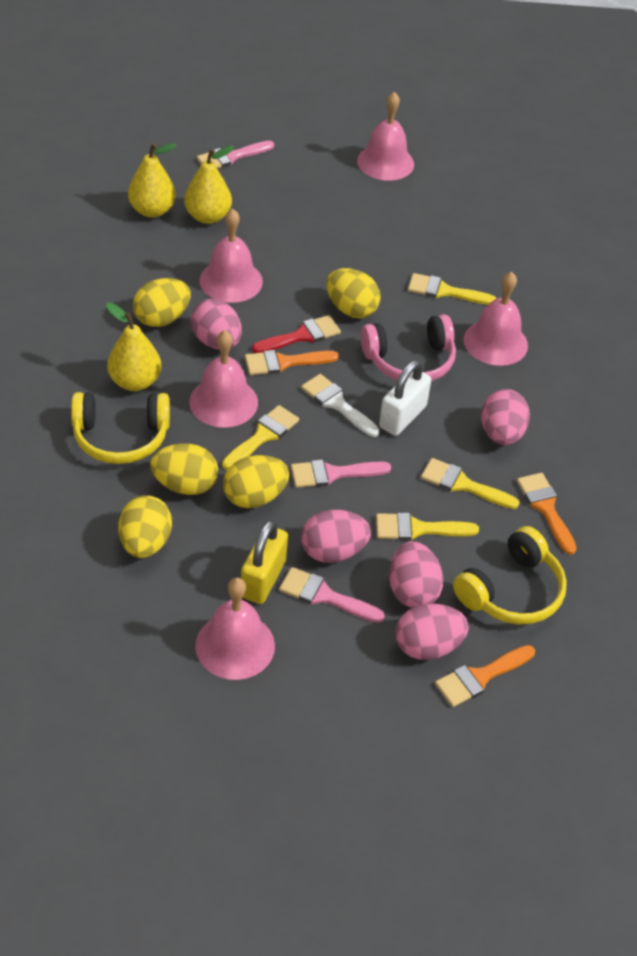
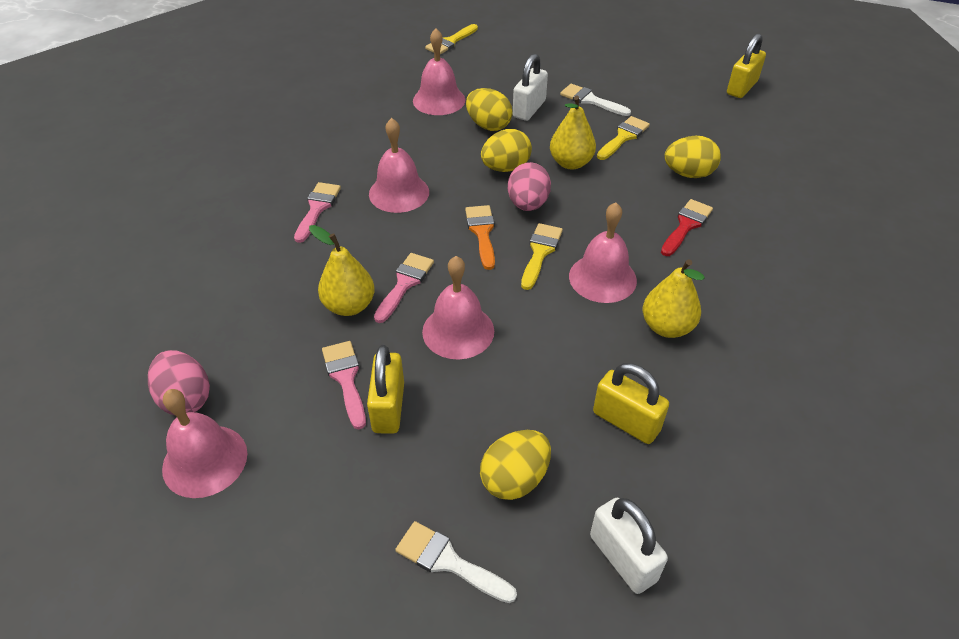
orange brush: 3 -> 1
pink egg: 5 -> 2
pink headphones: 1 -> 0
white brush: 1 -> 2
white padlock: 1 -> 2
yellow brush: 4 -> 3
yellow egg: 5 -> 4
yellow headphones: 2 -> 0
yellow padlock: 1 -> 3

